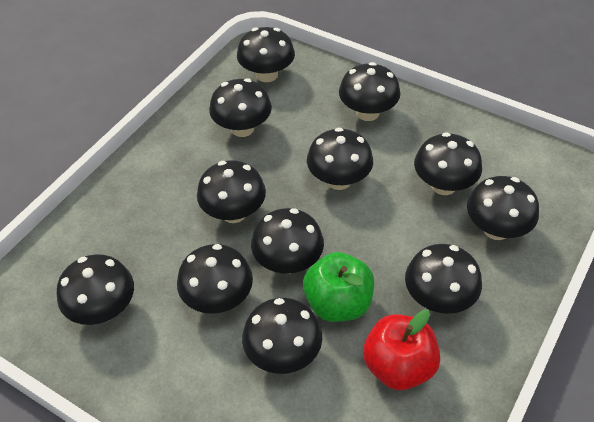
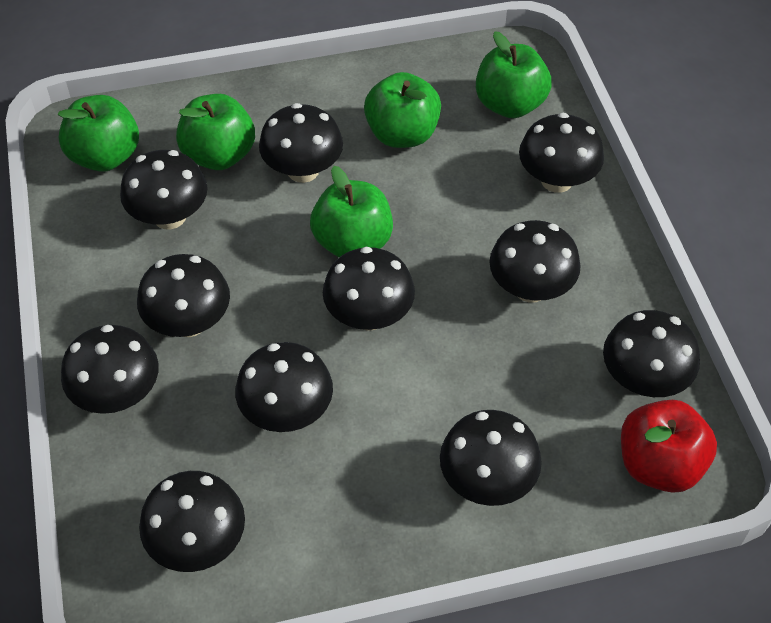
black mushroom: 12 -> 11
green apple: 1 -> 5

